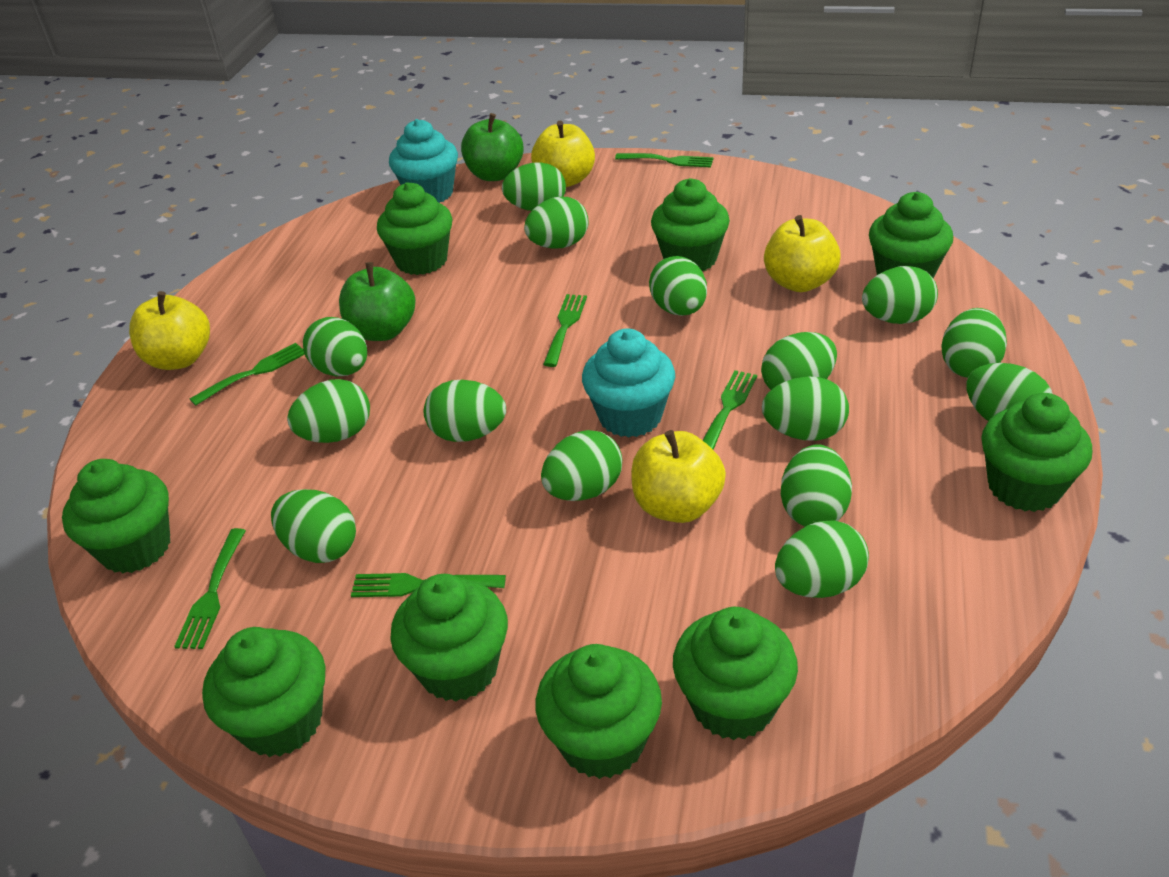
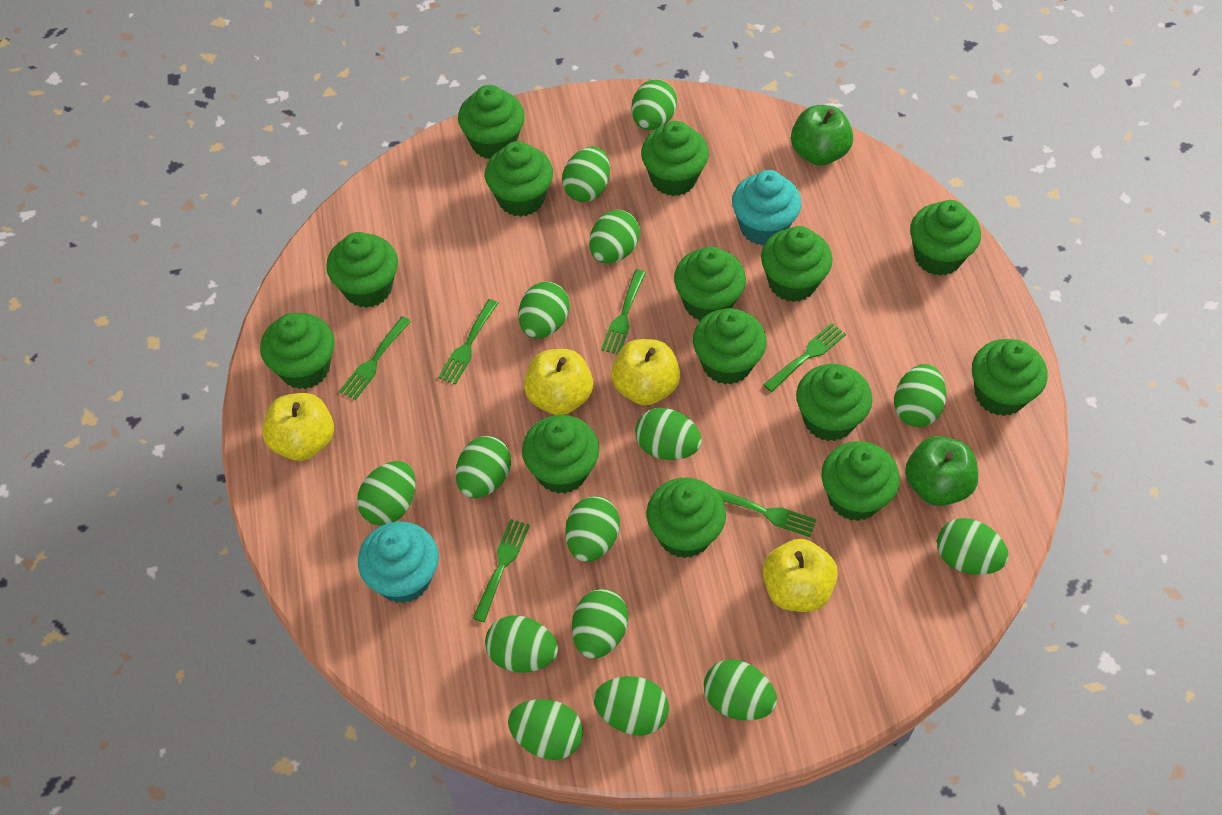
green cupcake: 9 -> 14

